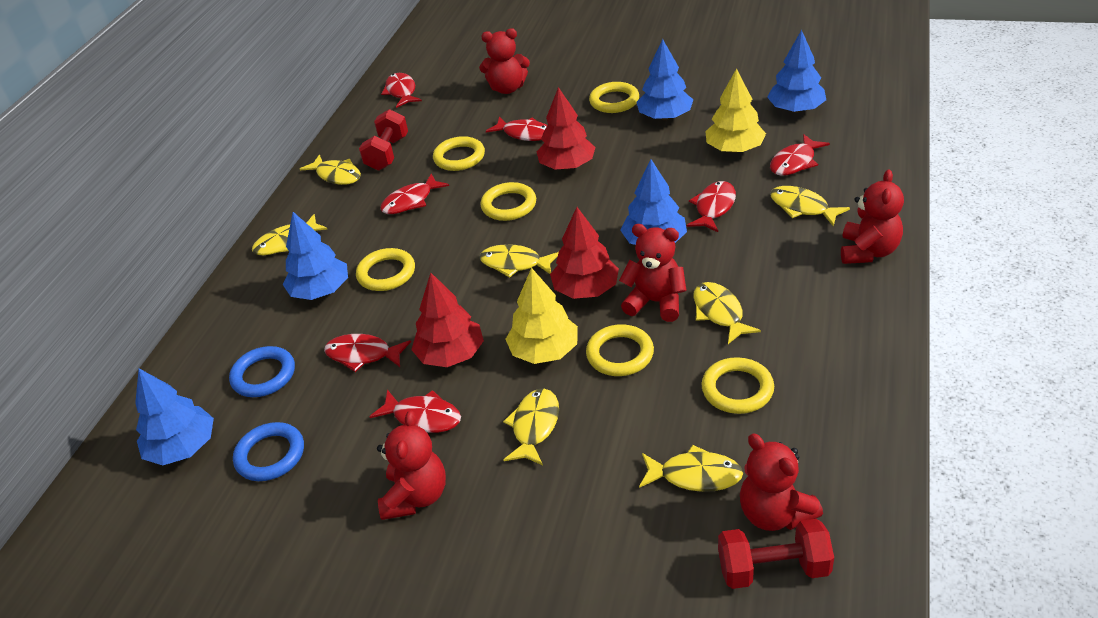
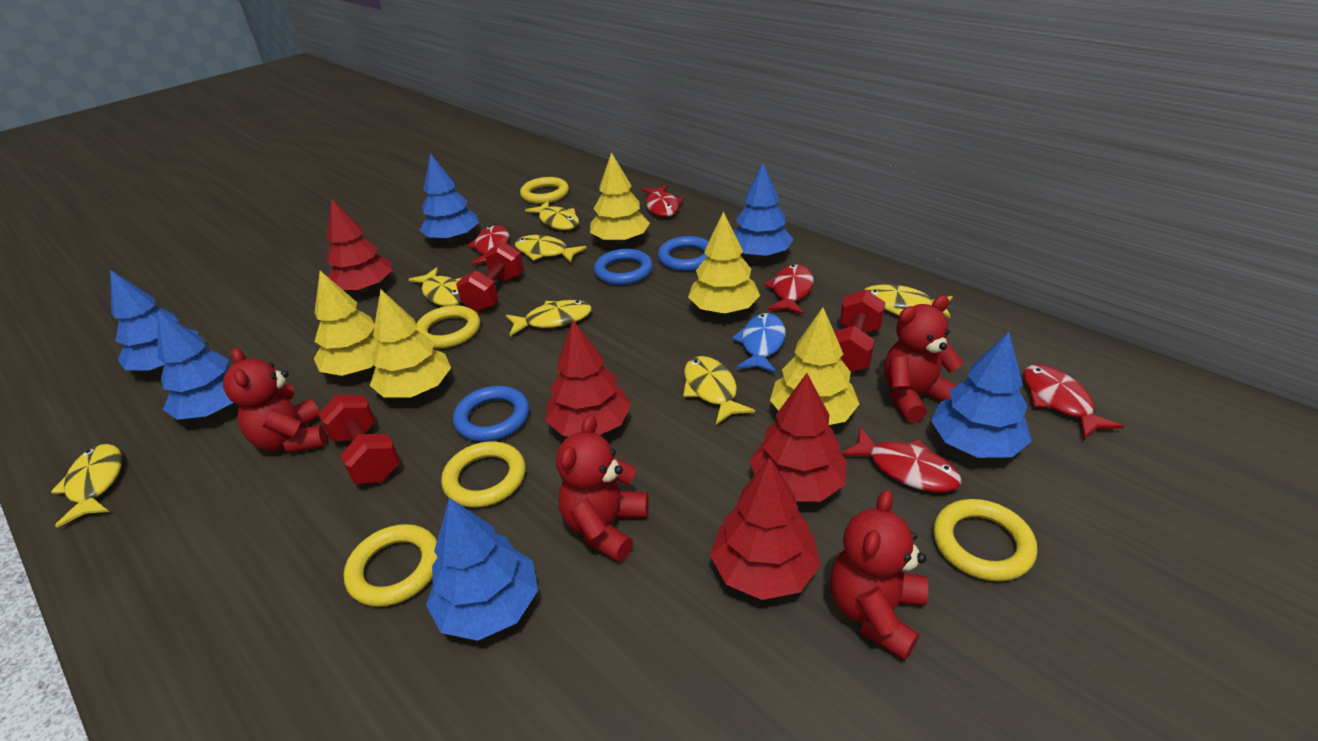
blue fish: 0 -> 1
blue ring: 2 -> 3
blue tree: 5 -> 6
red dumbbell: 2 -> 3
red fish: 7 -> 5
red teddy bear: 5 -> 4
red tree: 3 -> 4
yellow ring: 6 -> 5
yellow tree: 2 -> 5

